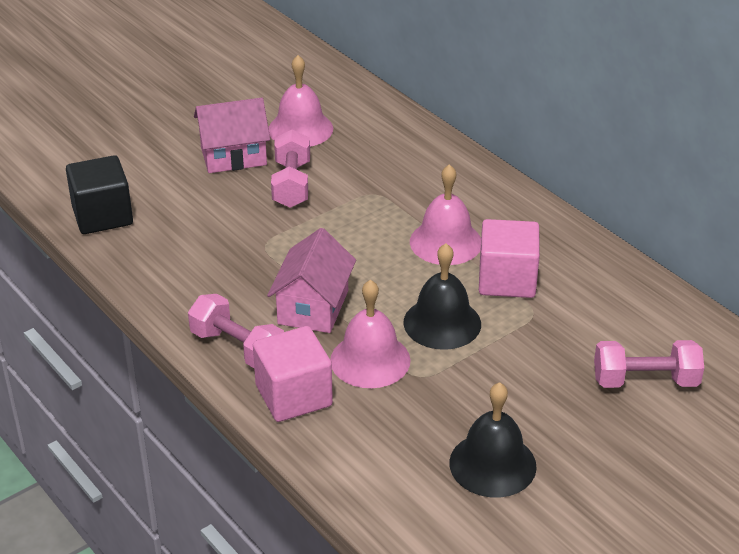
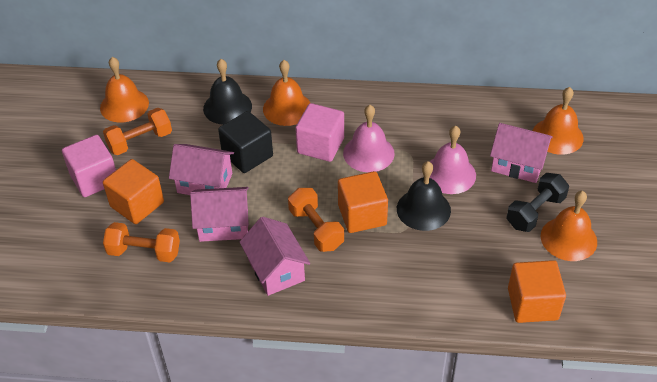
black dumbbell: 0 -> 1
orange bell: 0 -> 4
orange cube: 0 -> 3
orange dumbbell: 0 -> 3
pink bell: 3 -> 2
pink dumbbell: 3 -> 0
pink house: 2 -> 4

